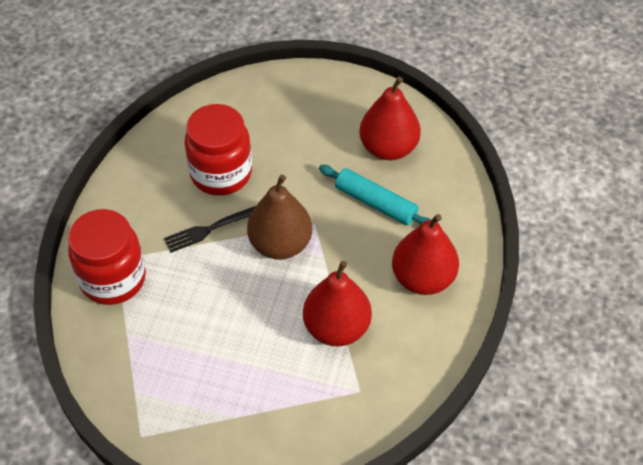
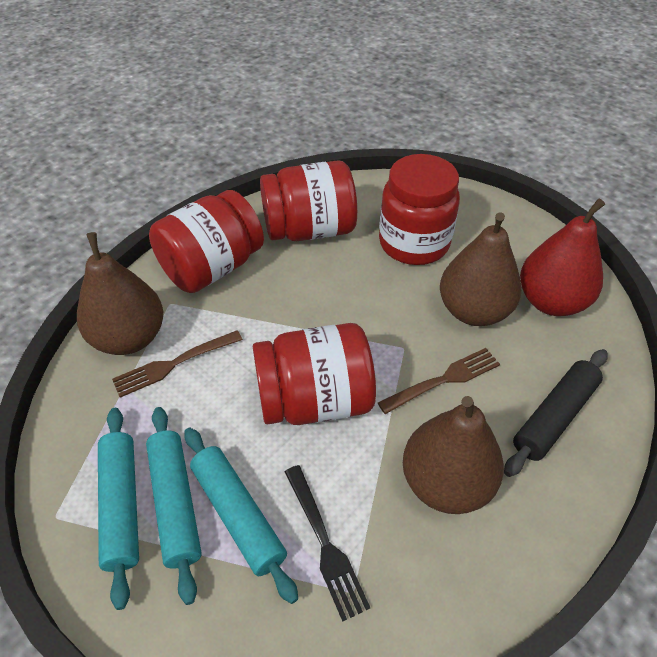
black rolling pin: 0 -> 1
brown fork: 0 -> 2
brown pear: 1 -> 3
red jar: 2 -> 4
red pear: 3 -> 1
turquoise rolling pin: 1 -> 3

